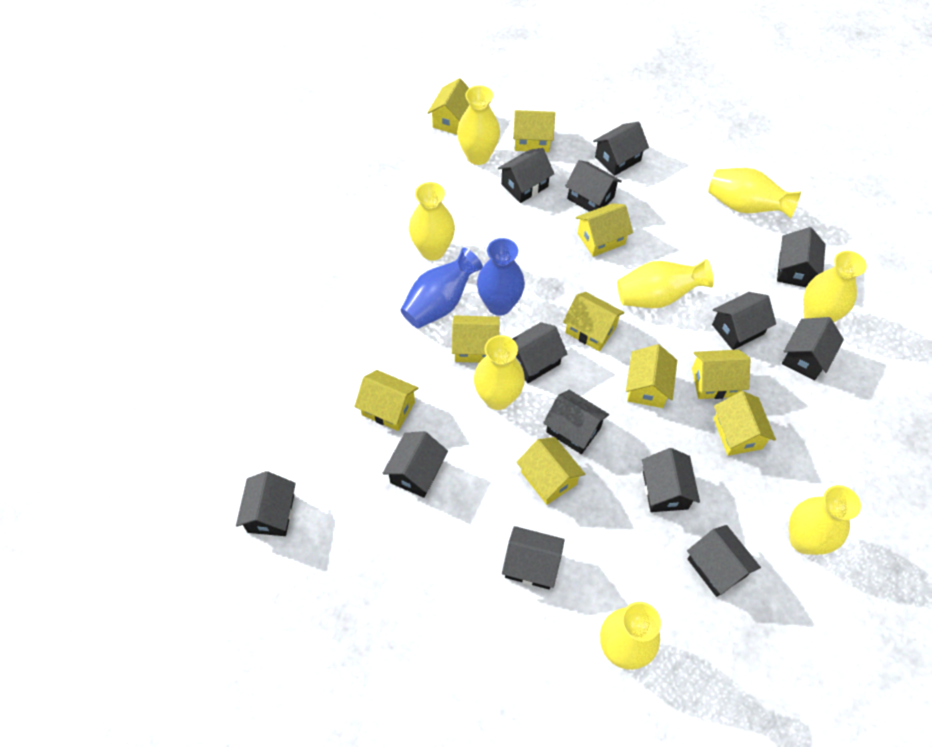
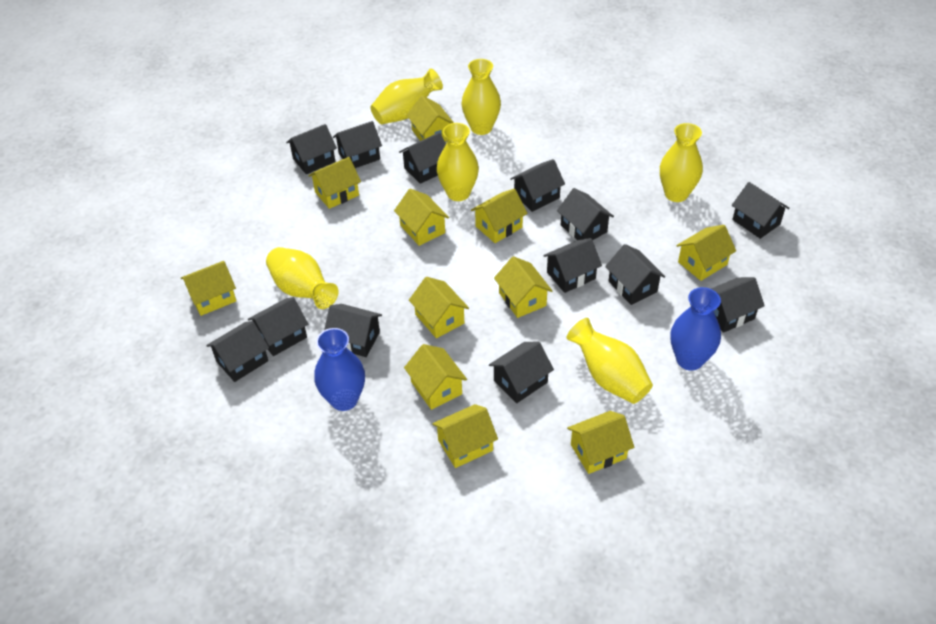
yellow house: 10 -> 11
yellow vase: 8 -> 6

